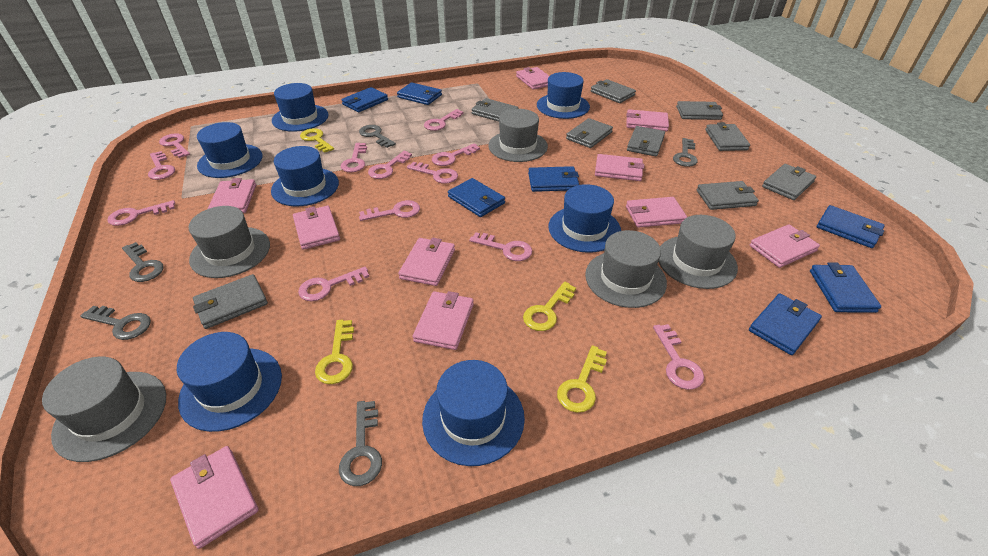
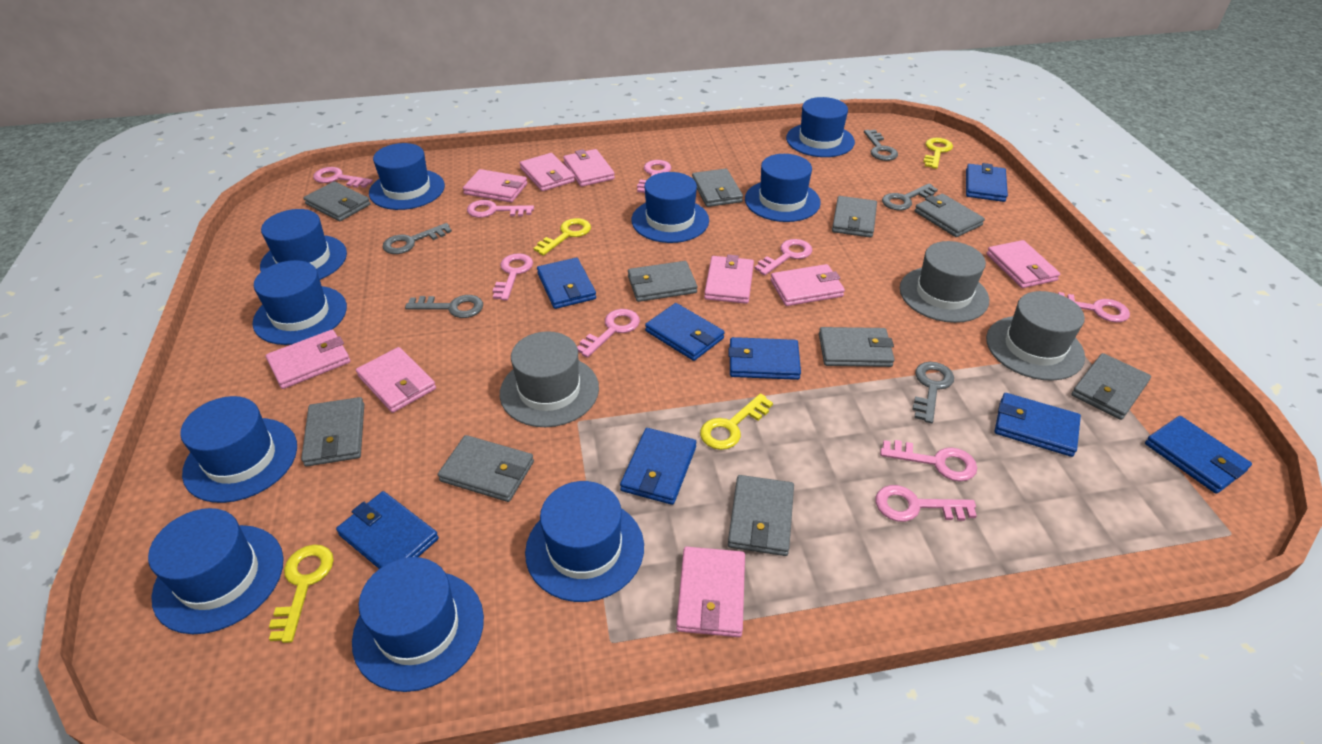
blue hat: 7 -> 10
blue wallet: 7 -> 8
grey hat: 5 -> 3
grey wallet: 9 -> 10
pink key: 12 -> 9
pink wallet: 10 -> 9

